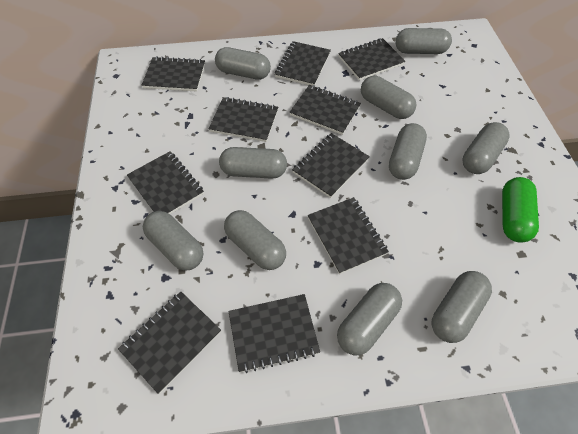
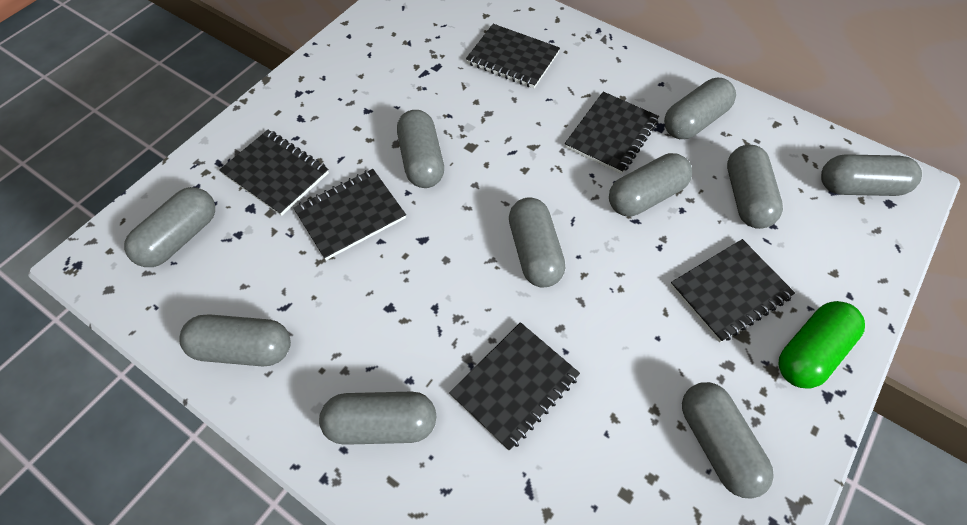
black notebook: 10 -> 6

